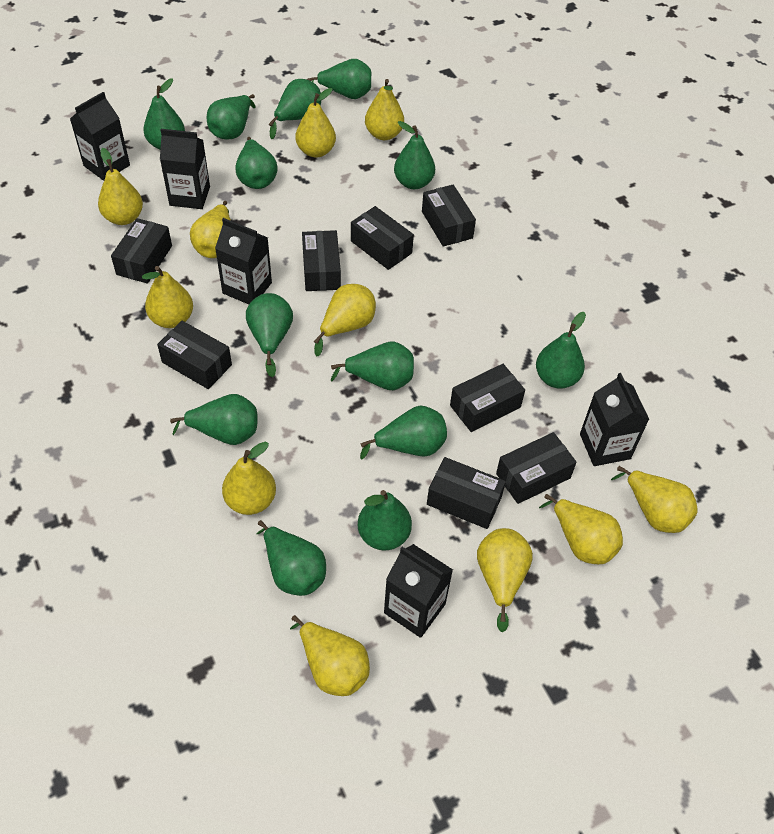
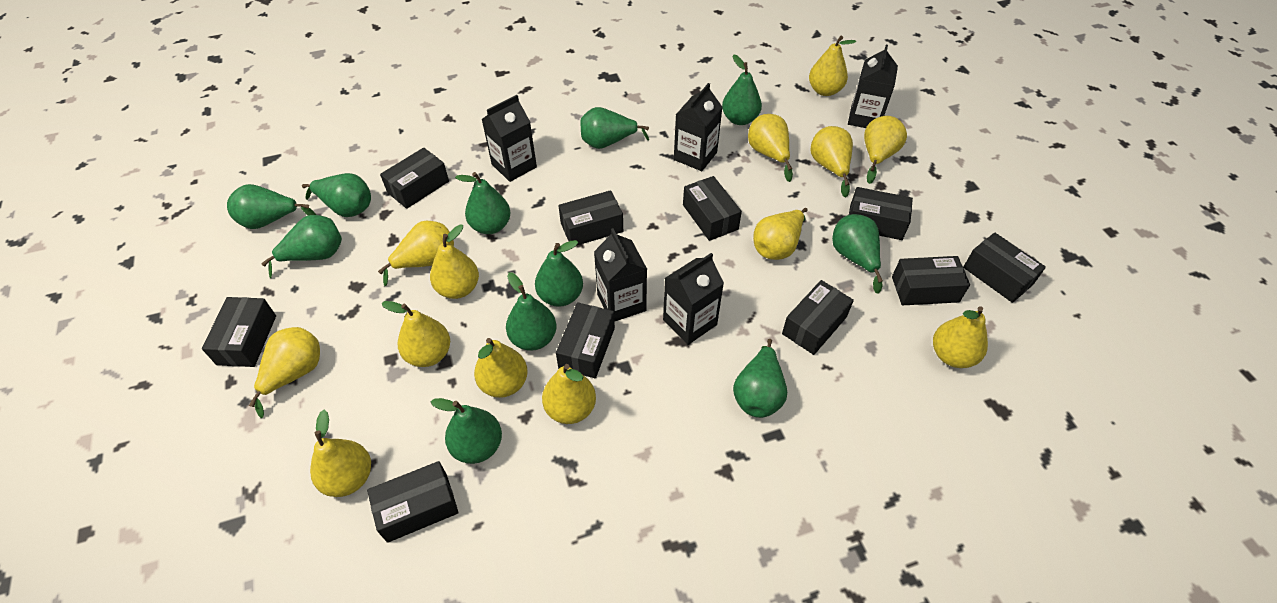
black box: 8 -> 10
green pear: 13 -> 11
yellow pear: 11 -> 13

